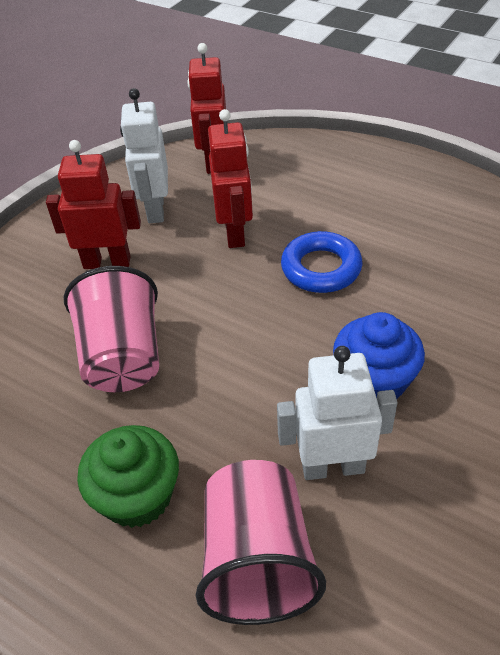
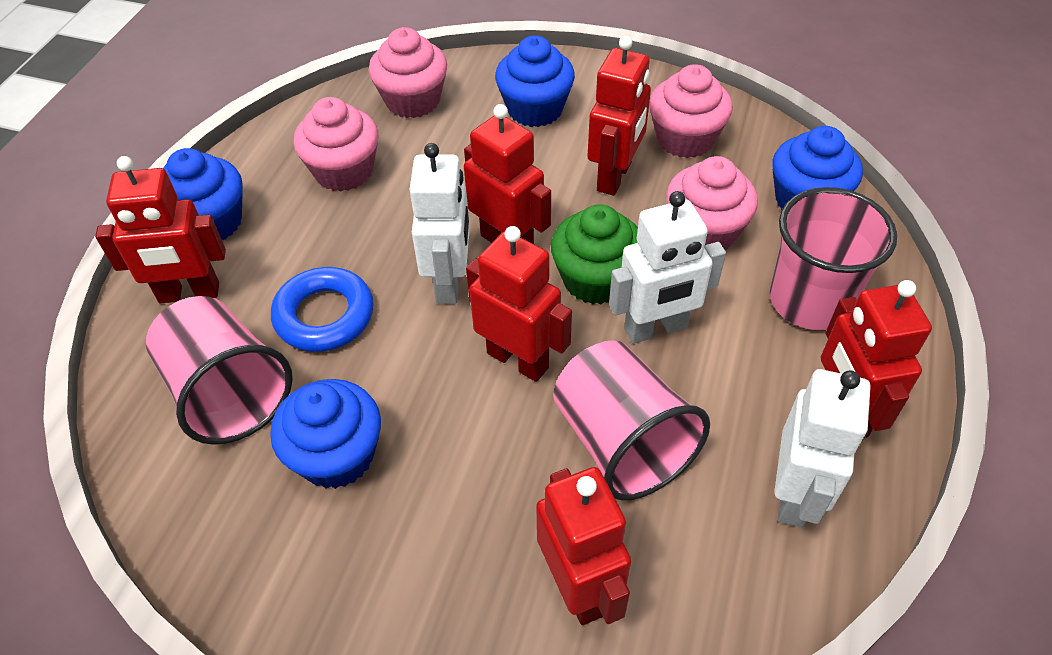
blue cupcake: 1 -> 4
pink cup: 2 -> 3
pink cupcake: 0 -> 4
red robot: 3 -> 6
white robot: 2 -> 3

